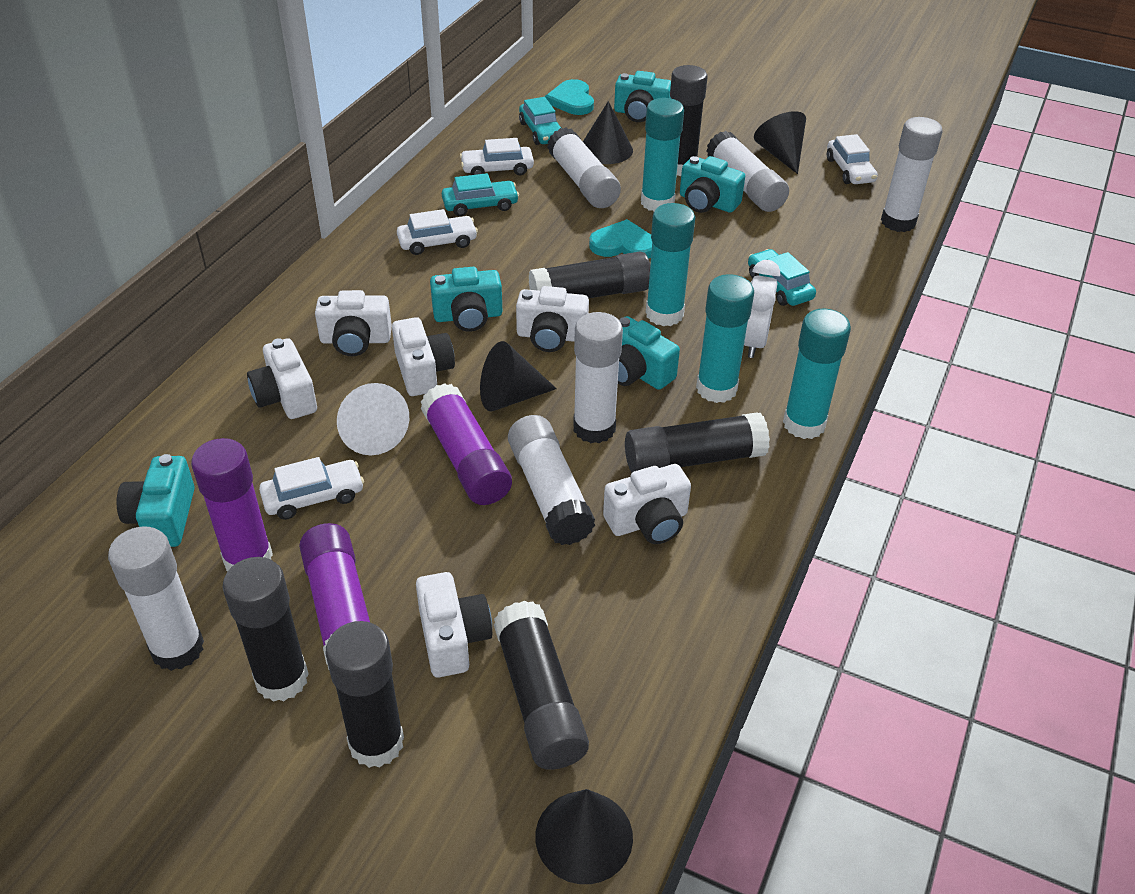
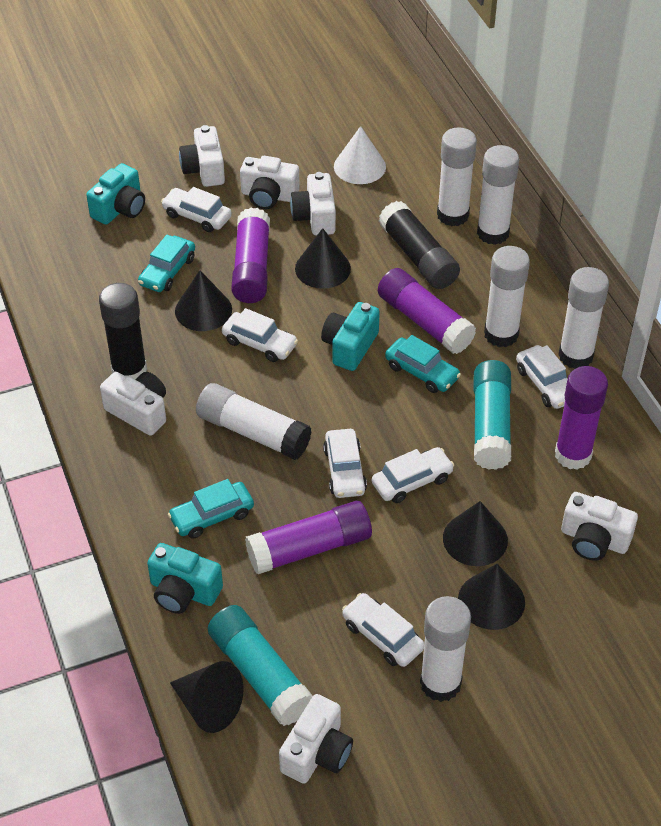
black cone: 4 -> 5
black glue stick: 6 -> 2
purple glue stick: 3 -> 4
turquoise camera: 5 -> 3
turquoise glue stick: 4 -> 2
turquoise heart: 2 -> 0
white car: 4 -> 6
white clock: 1 -> 0

